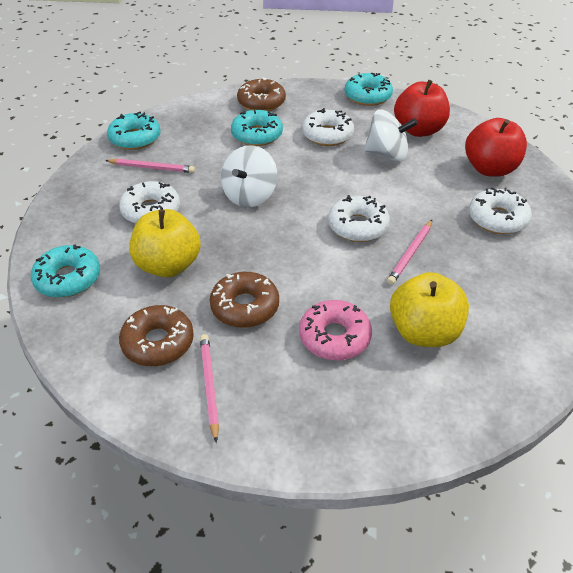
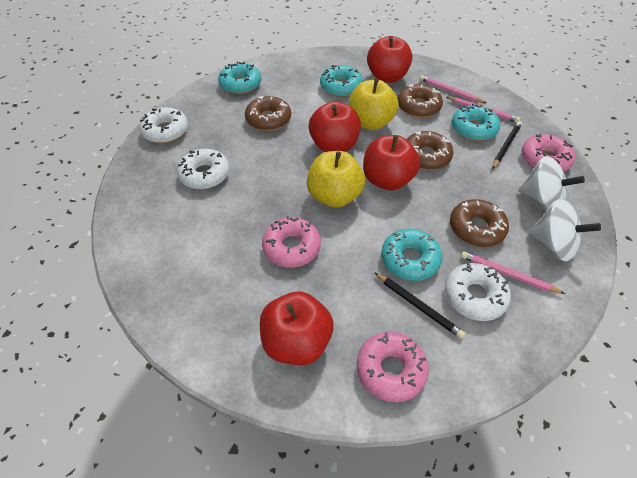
black pencil: 0 -> 2
brown donut: 3 -> 4
pink donut: 1 -> 3
red apple: 2 -> 4
white donut: 4 -> 3

